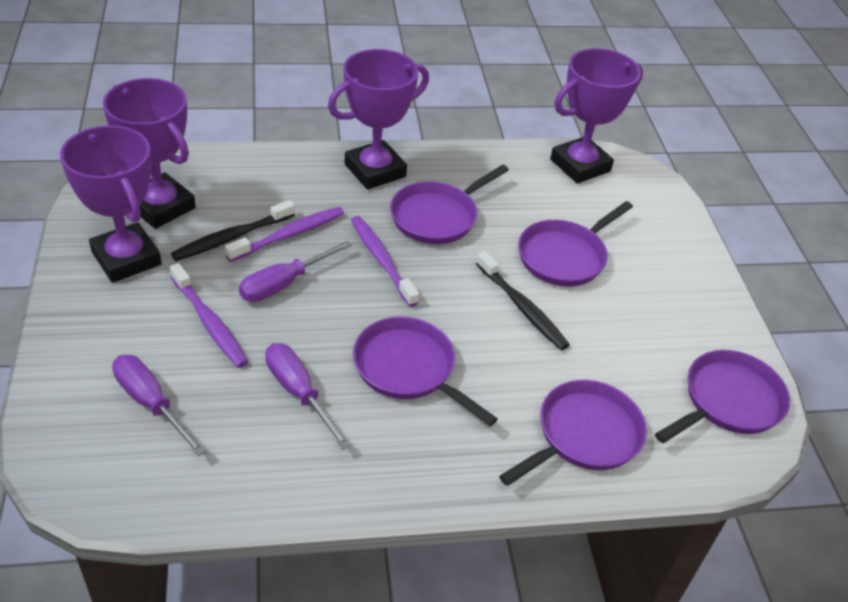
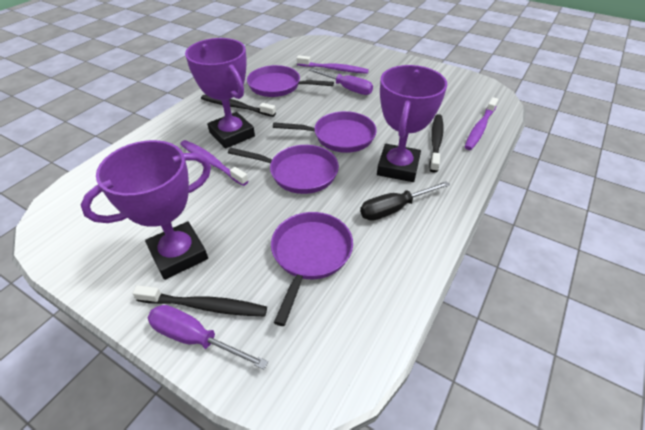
black screwdriver: 0 -> 1
black toothbrush: 2 -> 3
purple pan: 5 -> 4
purple screwdriver: 3 -> 2
purple trophy: 4 -> 3

